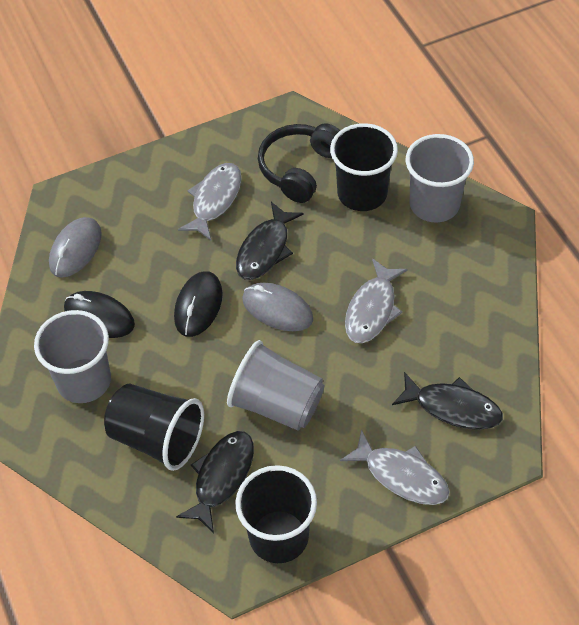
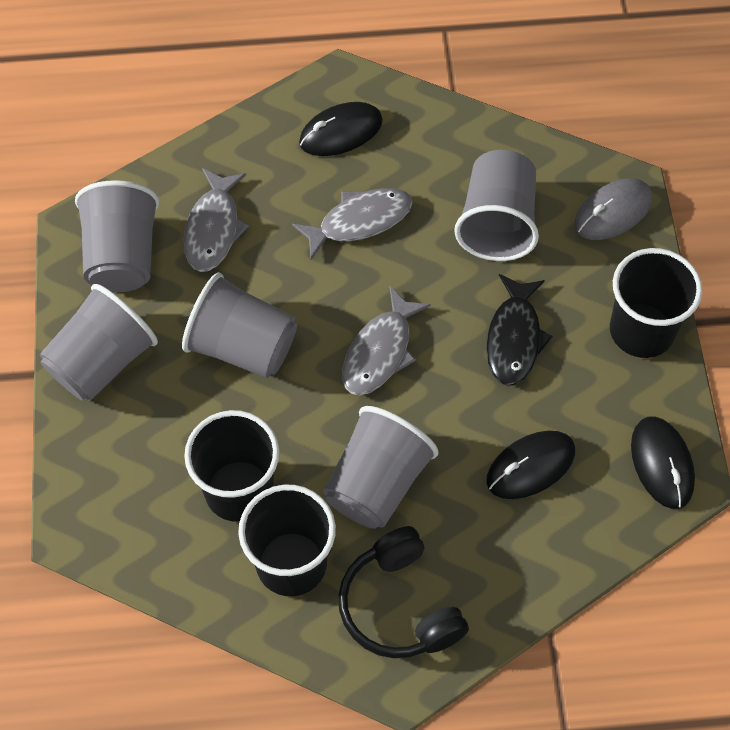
black fish: 3 -> 1
black mouse: 2 -> 3
grey cup: 3 -> 5
grey mouse: 2 -> 1

